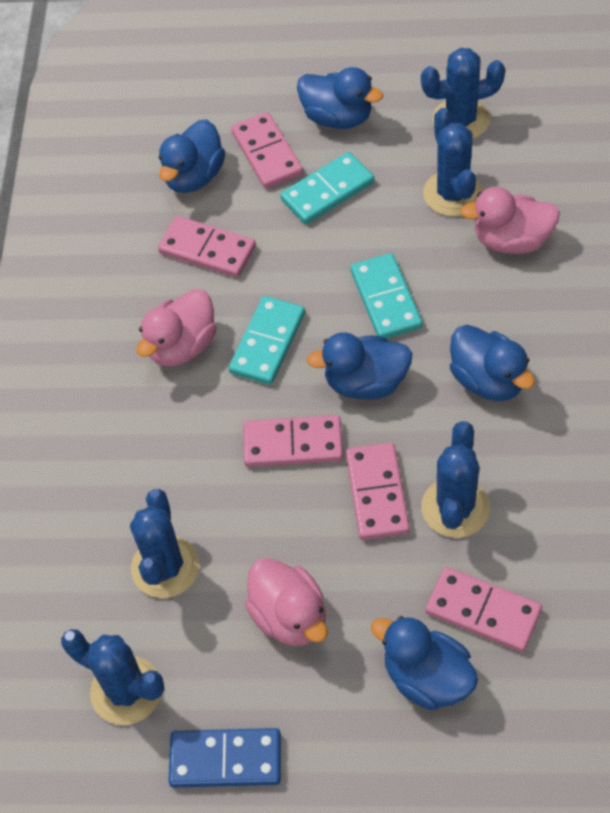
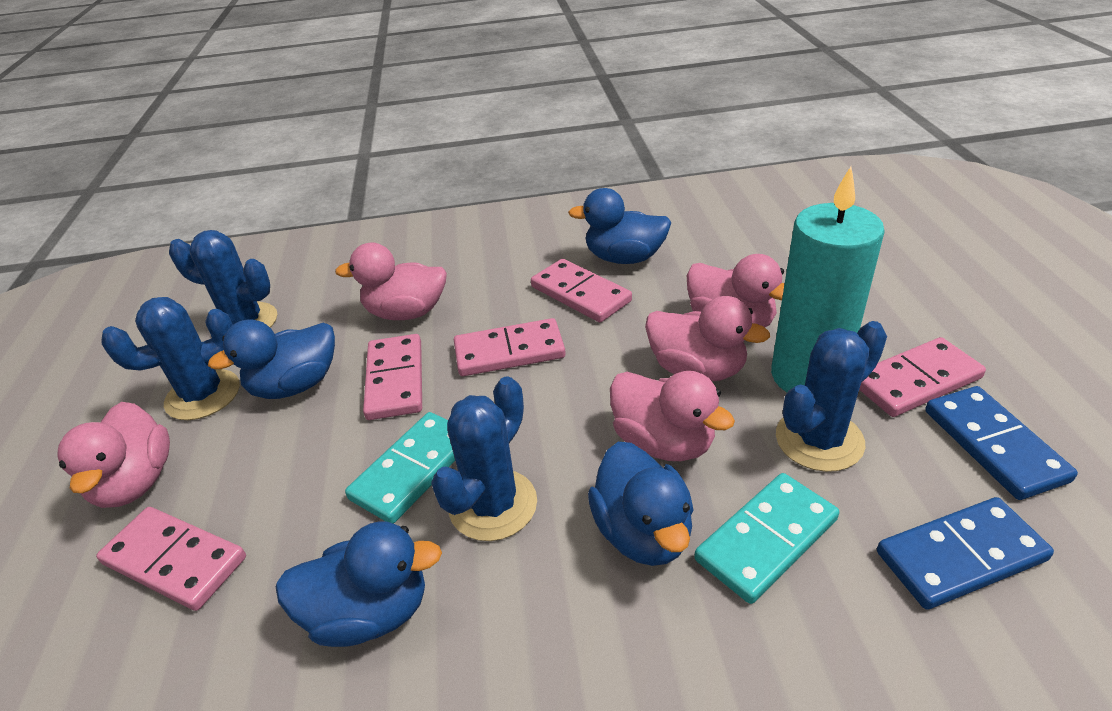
blue cactus: 5 -> 4
blue domino: 1 -> 2
blue duck: 5 -> 4
pink duck: 3 -> 5
turquoise candle: 0 -> 1
turquoise domino: 3 -> 2

